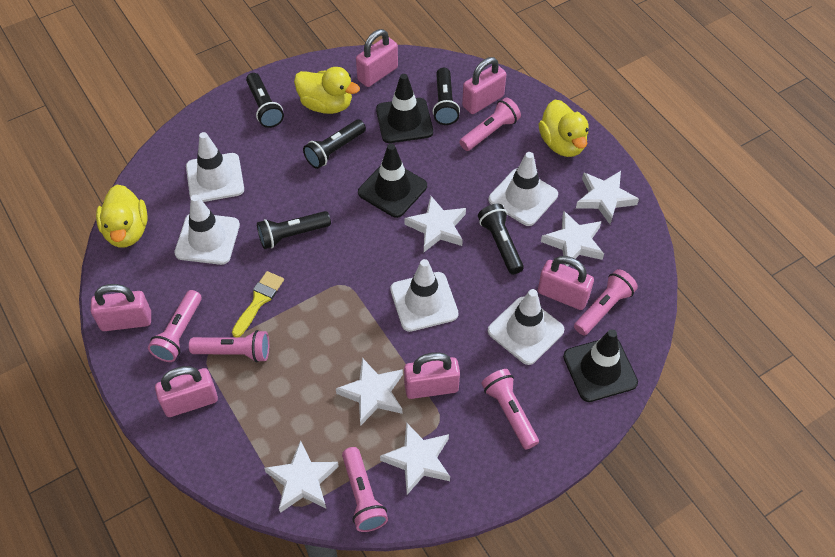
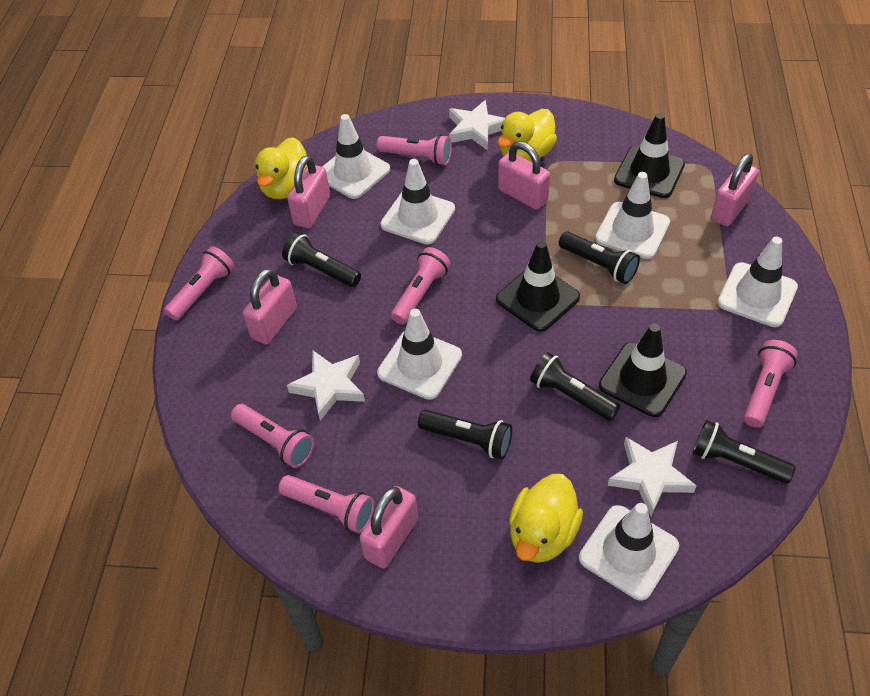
pink padlock: 6 -> 5
white star: 6 -> 3
white traffic cone: 5 -> 6
yellow brush: 1 -> 0

